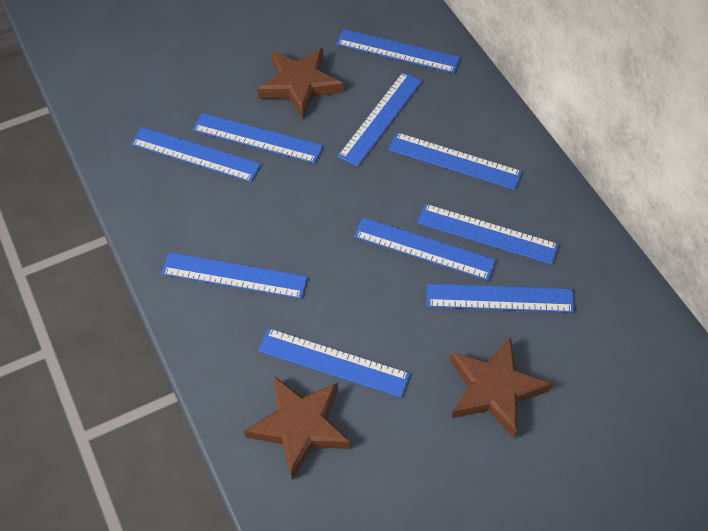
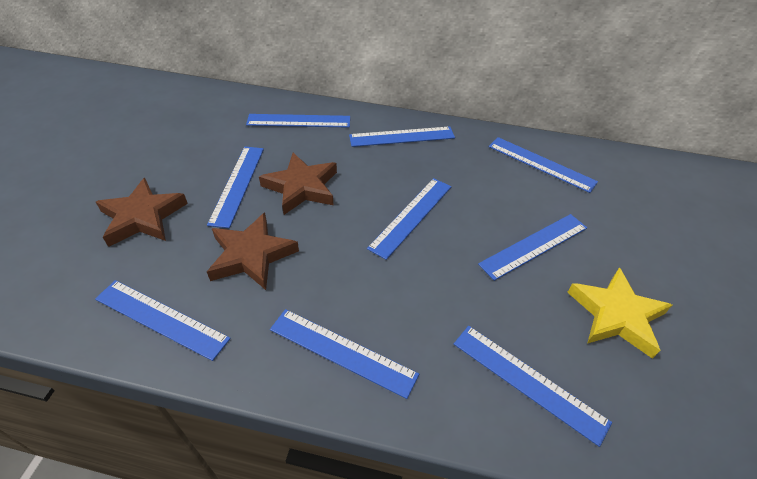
blue ruler: 10 -> 9
yellow star: 0 -> 1

